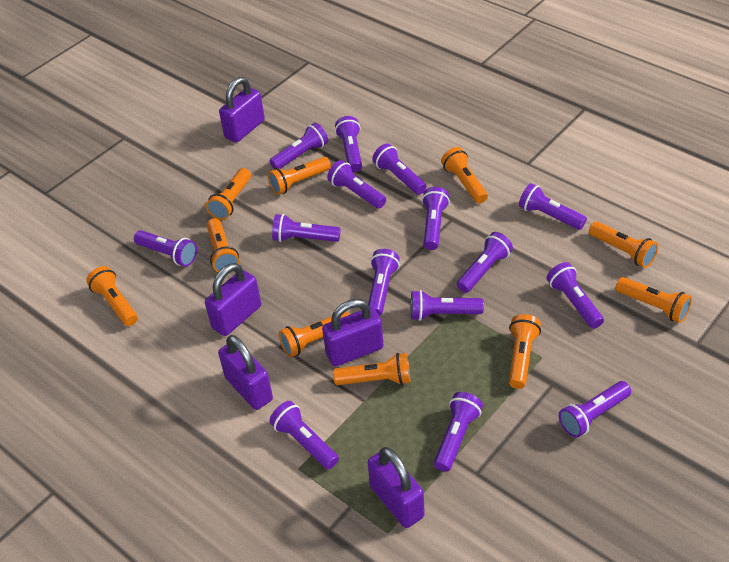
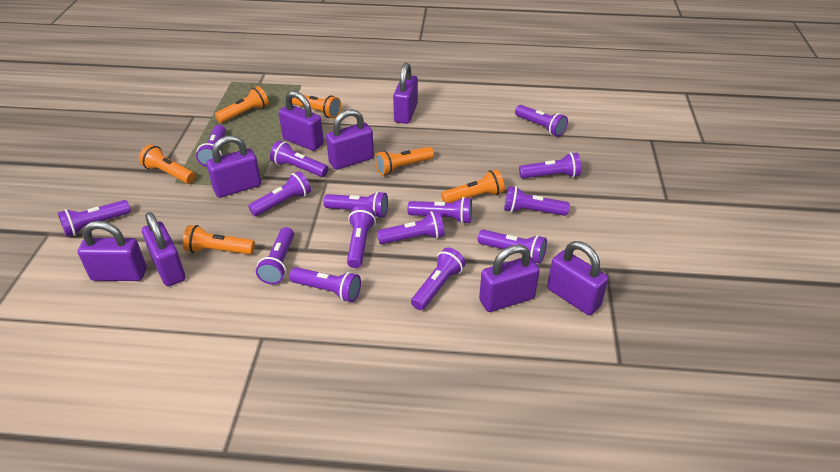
orange flashlight: 10 -> 6
purple padlock: 5 -> 8

